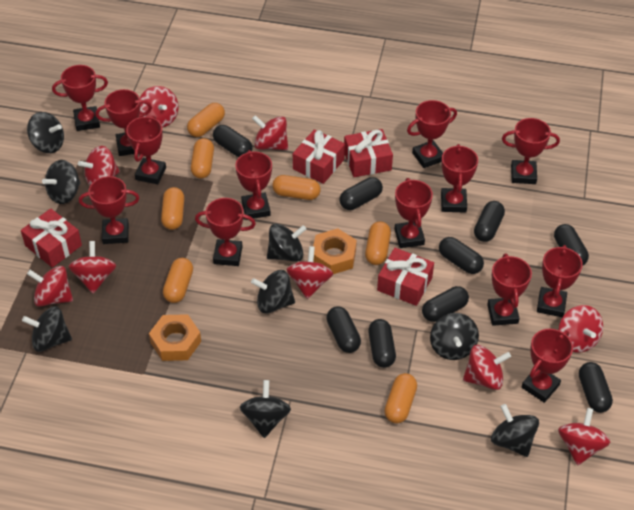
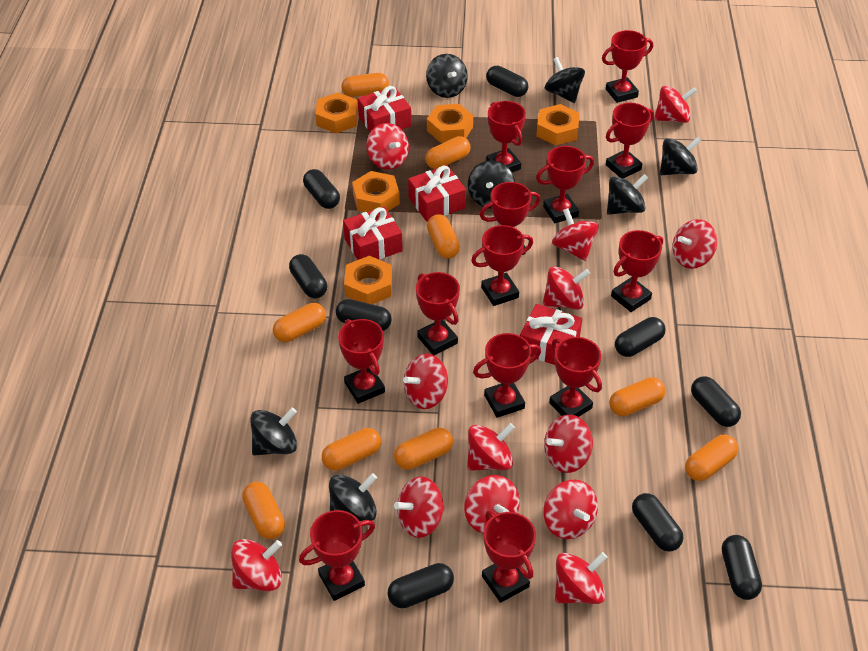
black spinning top: 8 -> 7
orange capsule: 7 -> 9
orange nut: 2 -> 5
red spinning top: 9 -> 13

